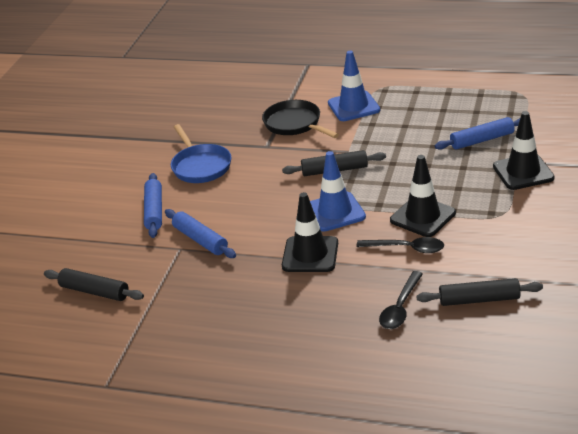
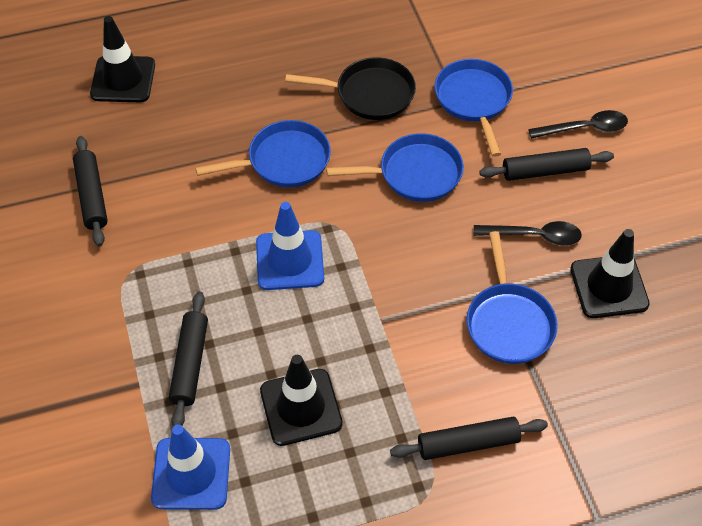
black rolling pin: 3 -> 4
blue pan: 1 -> 4
blue rolling pin: 3 -> 0

